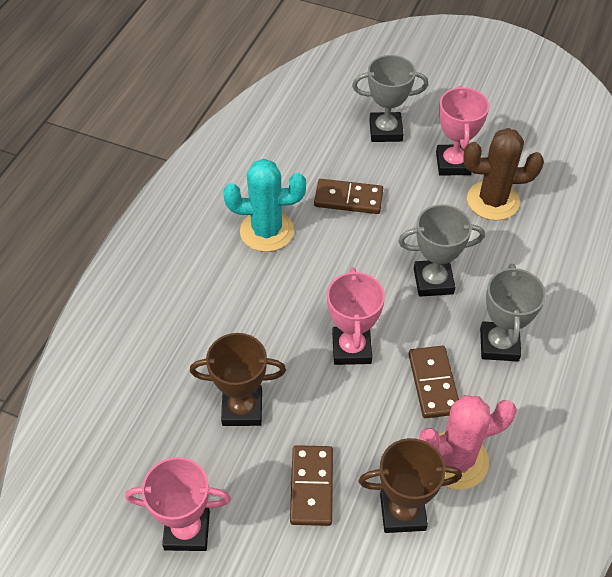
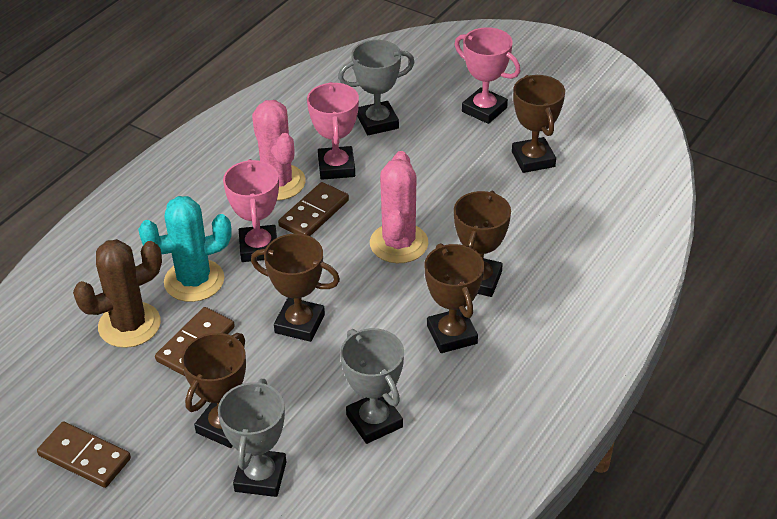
brown trophy: 2 -> 5
pink cactus: 1 -> 2

